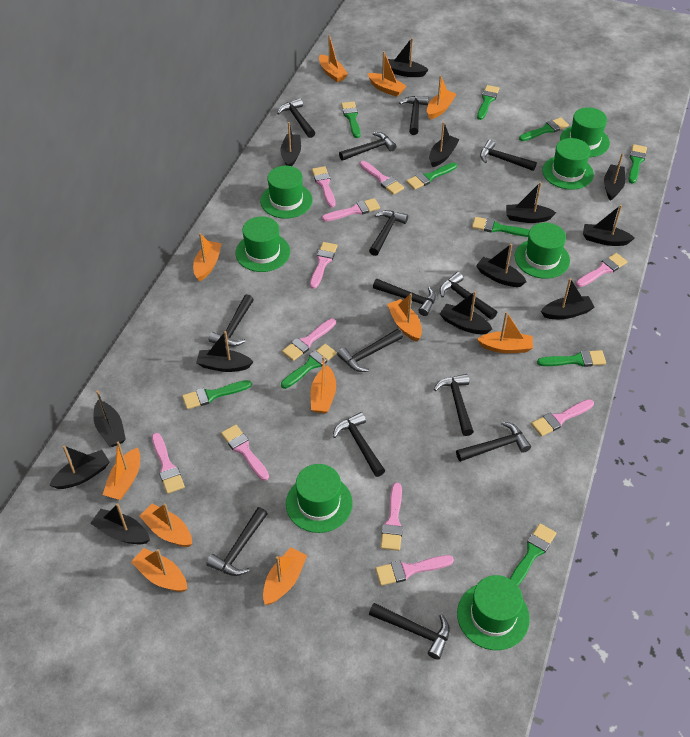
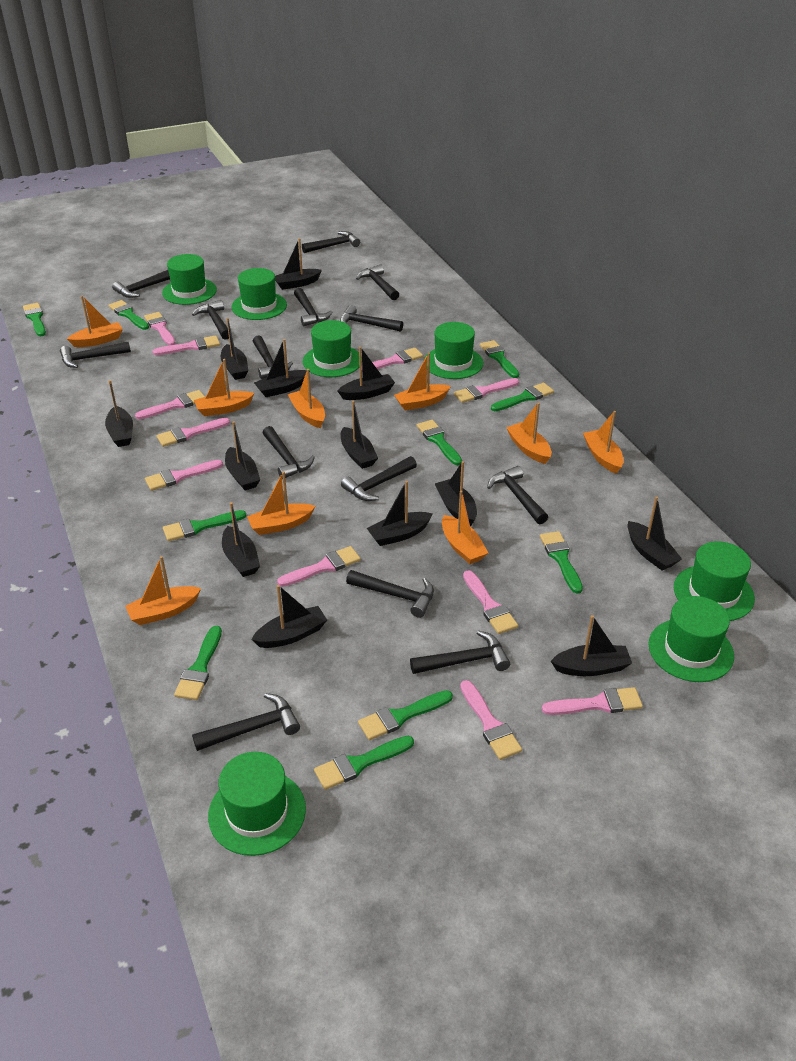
orange boat: 11 -> 9

